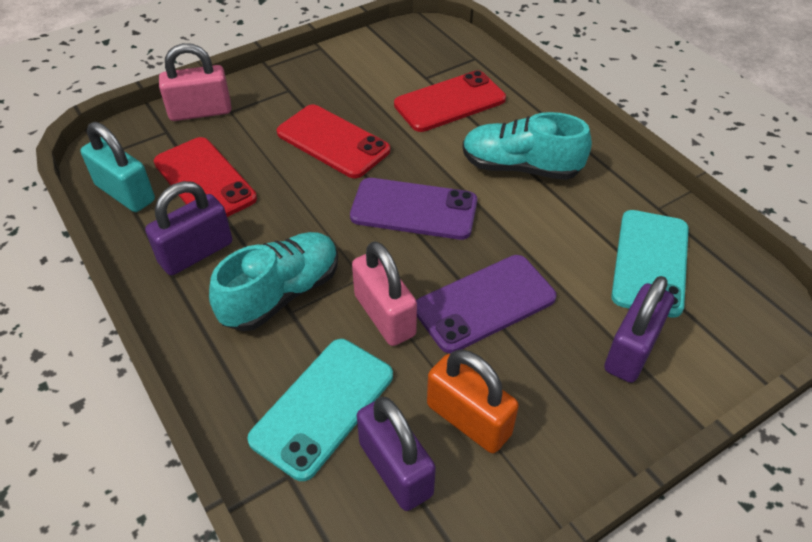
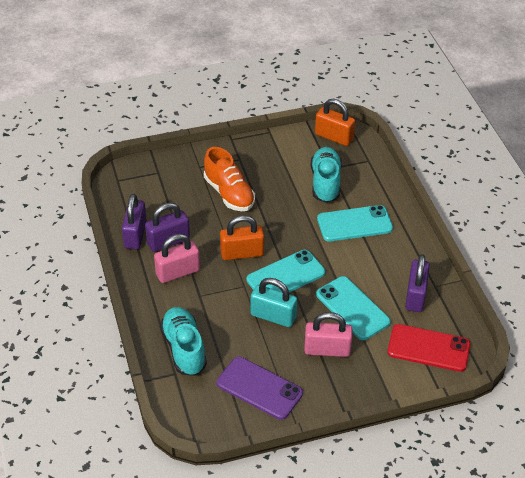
orange padlock: 1 -> 2
orange shoe: 0 -> 1
purple phone: 2 -> 1
red phone: 3 -> 1
turquoise phone: 2 -> 3

